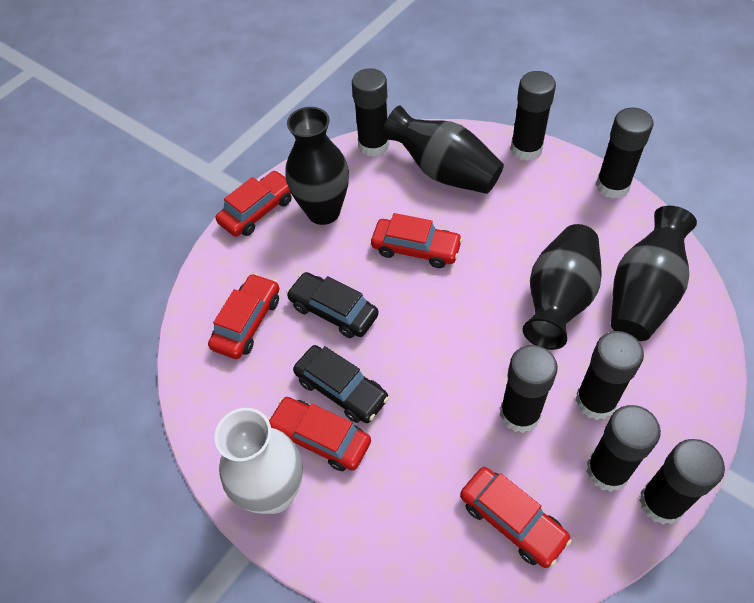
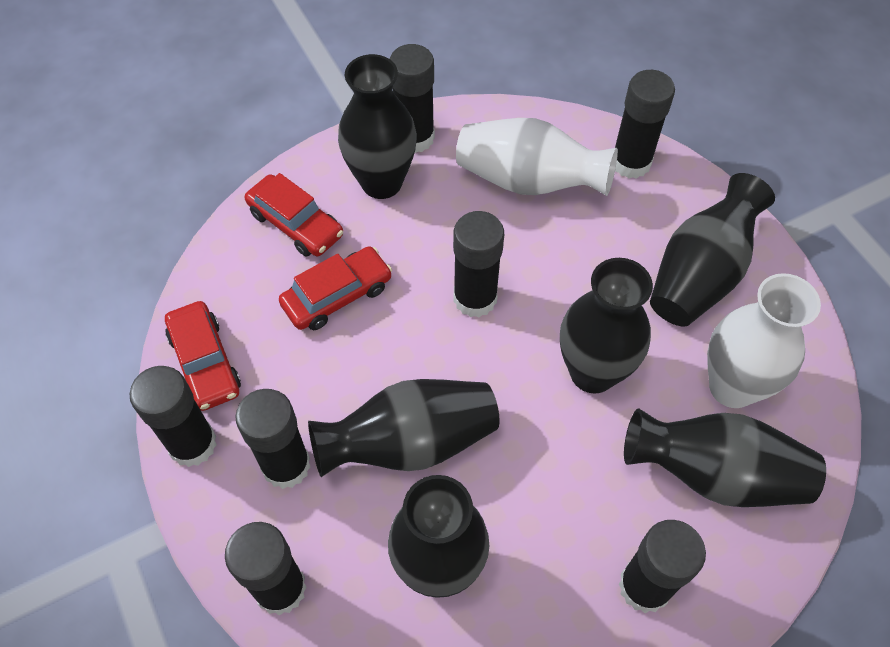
black car: 2 -> 0
black vase: 4 -> 6
red car: 5 -> 3
white vase: 1 -> 2

